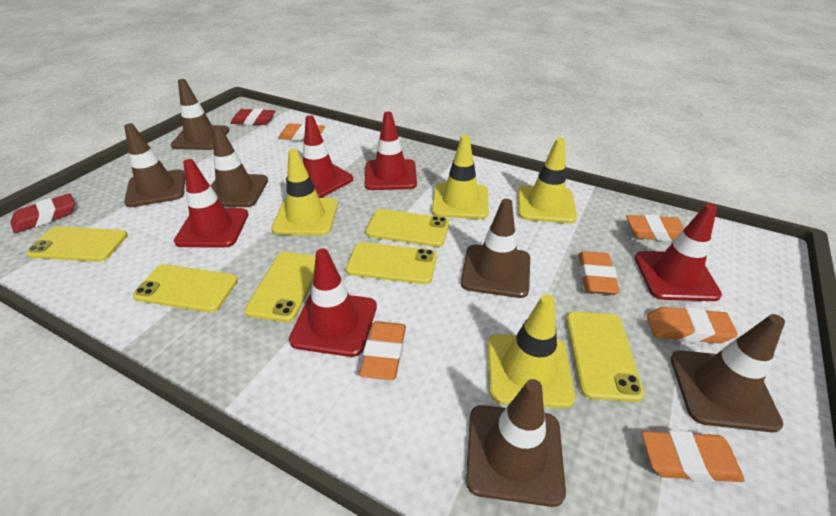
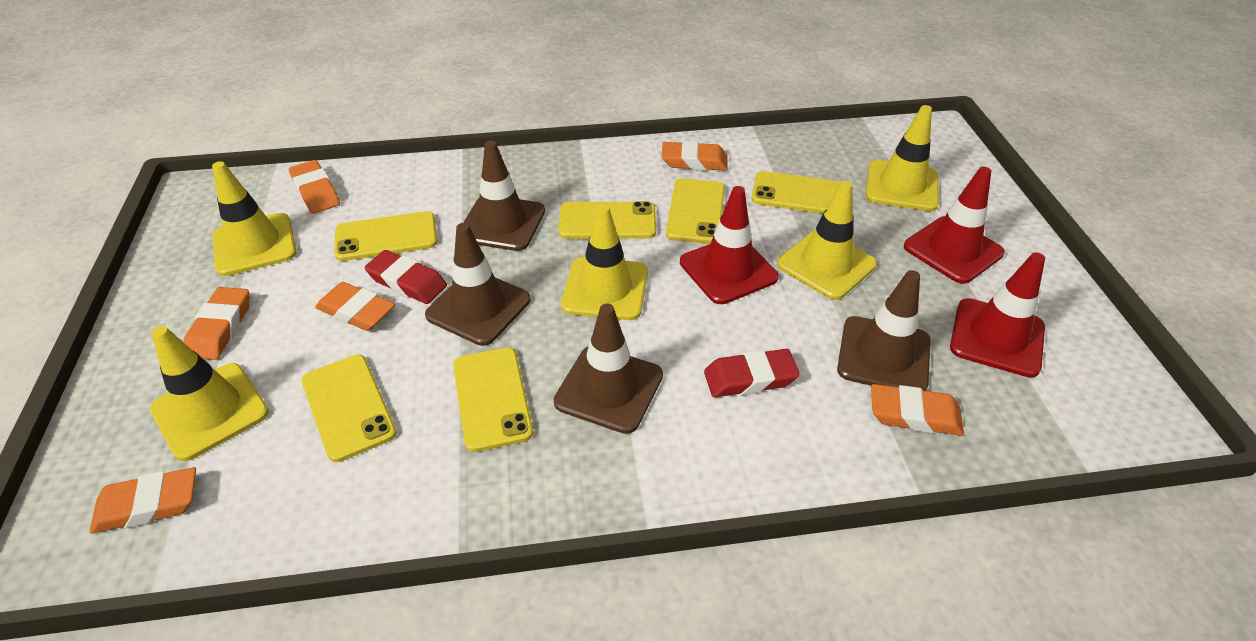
brown traffic cone: 6 -> 4
red traffic cone: 5 -> 3
yellow traffic cone: 4 -> 5

